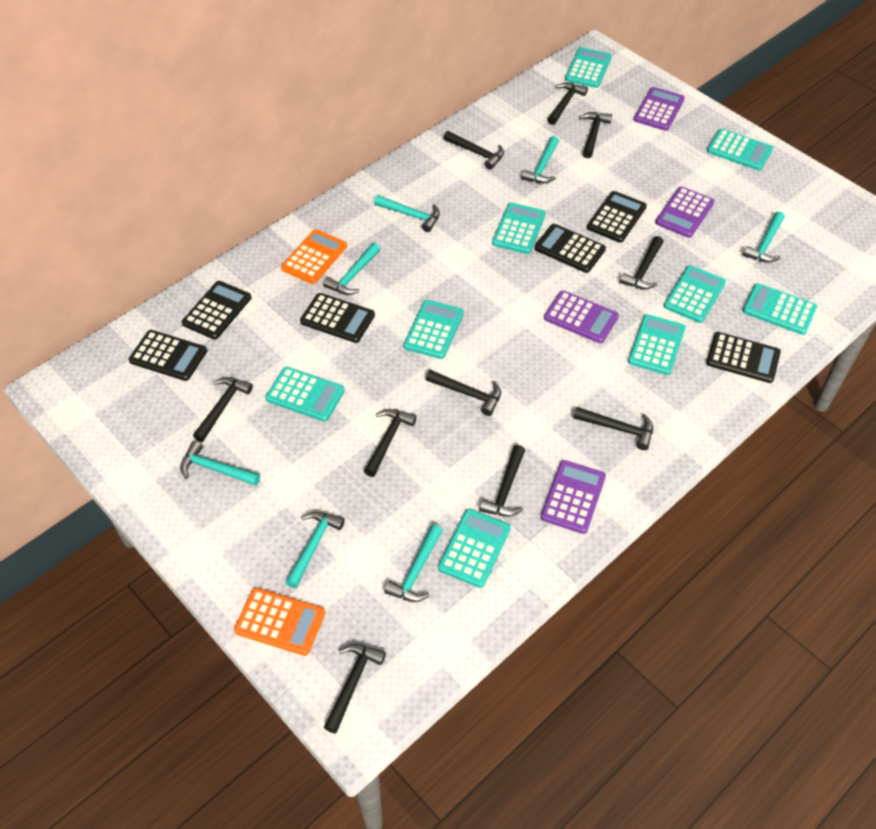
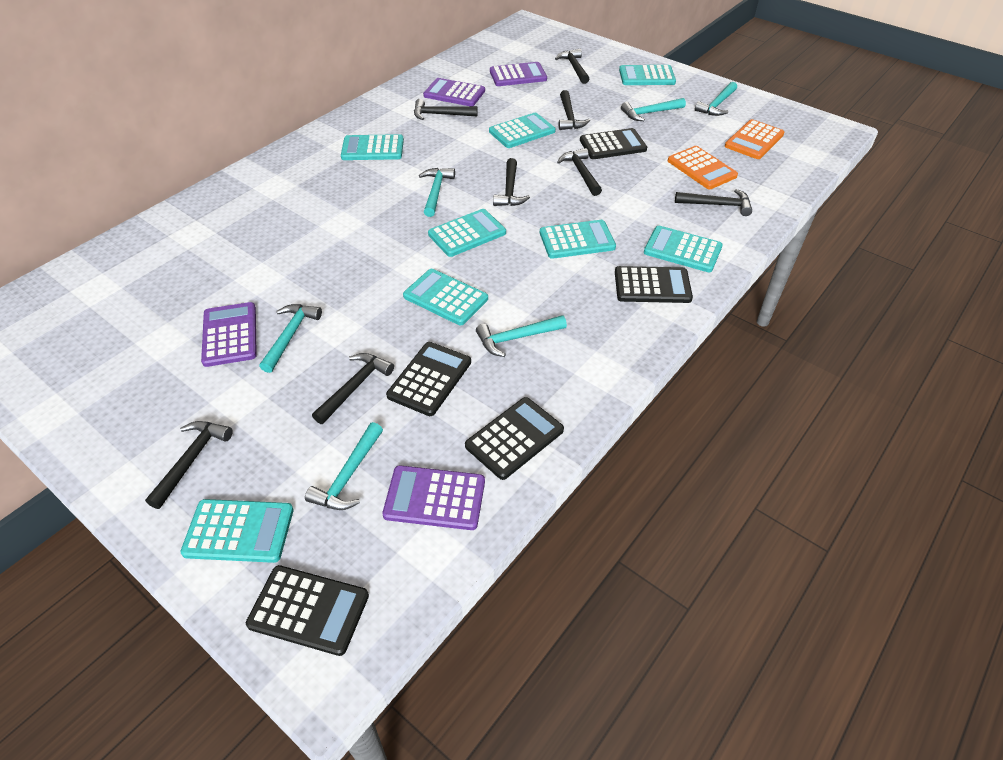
black calculator: 6 -> 5
black hammer: 10 -> 8
turquoise calculator: 9 -> 8
turquoise hammer: 7 -> 6

